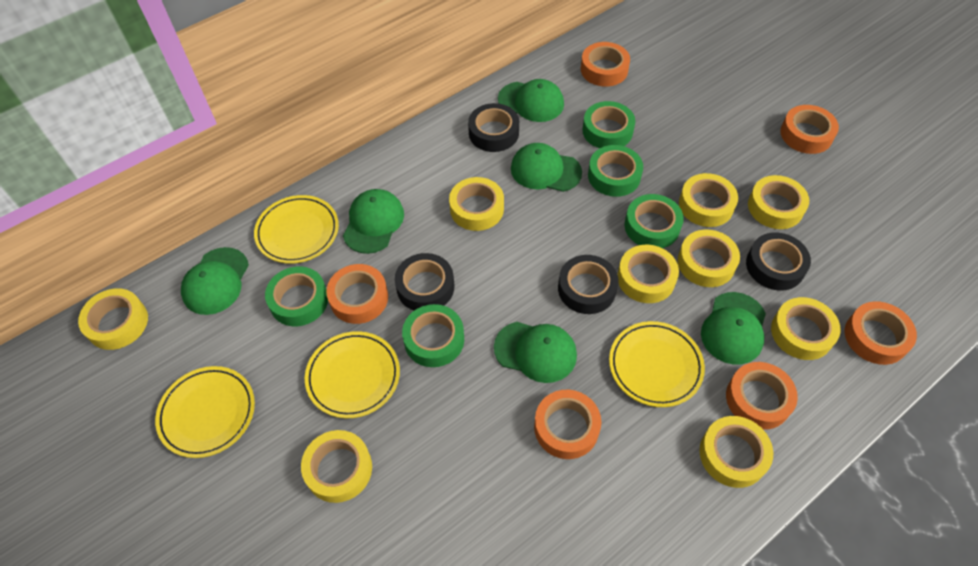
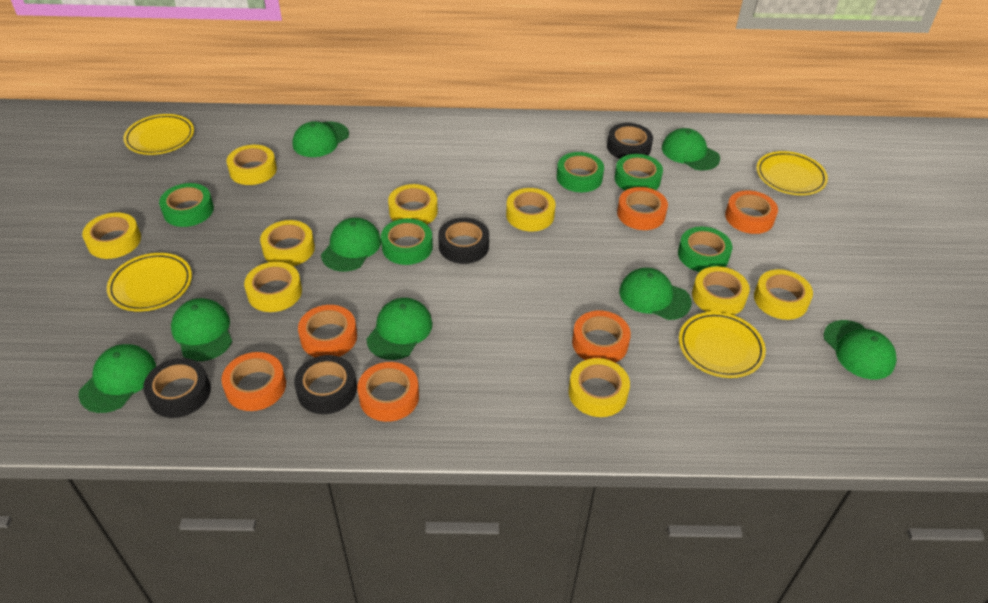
green cap: 6 -> 8

